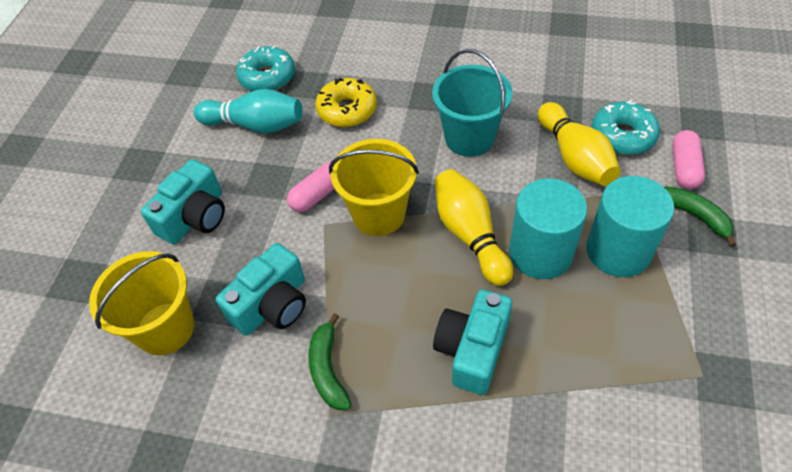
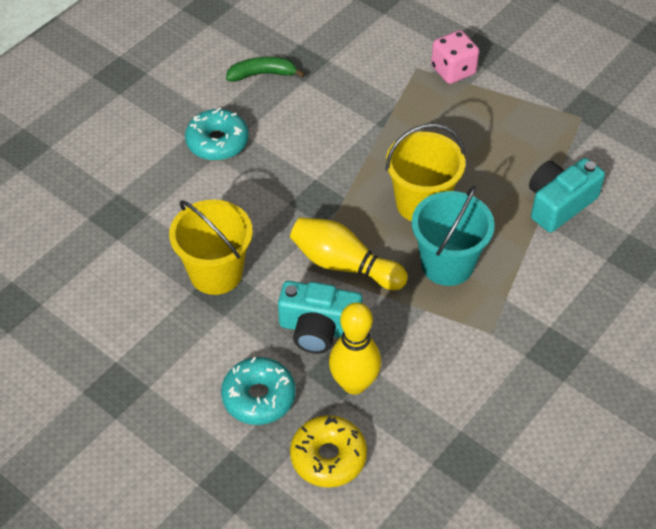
green banana: 2 -> 1
pink capsule: 2 -> 0
pink dice: 0 -> 1
turquoise bowling pin: 1 -> 0
turquoise camera: 3 -> 2
turquoise cylinder: 2 -> 0

